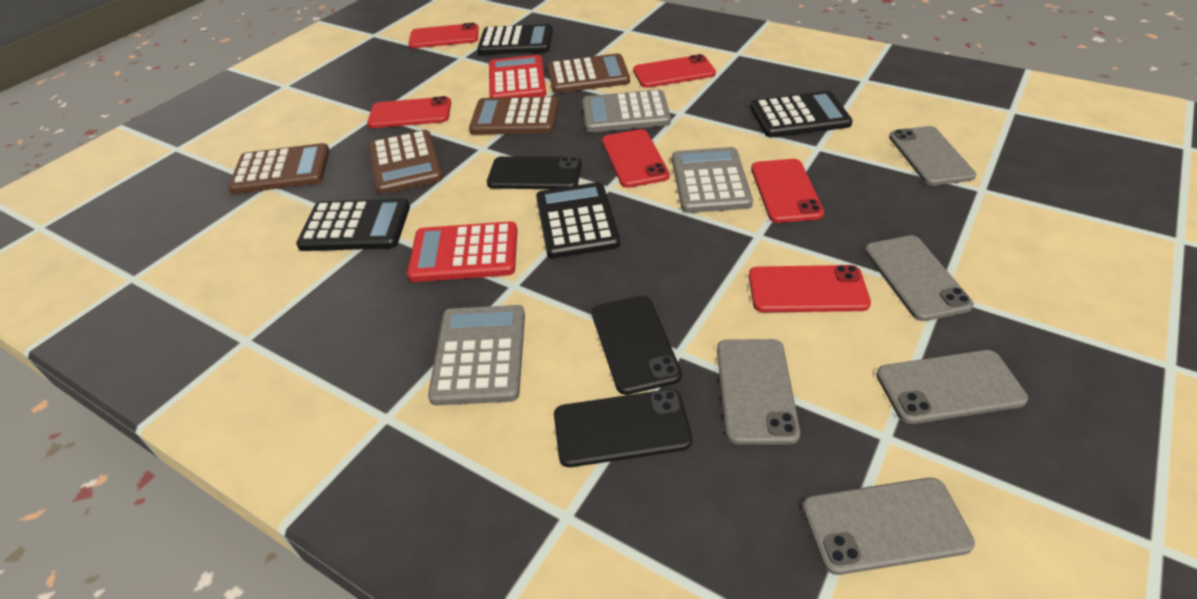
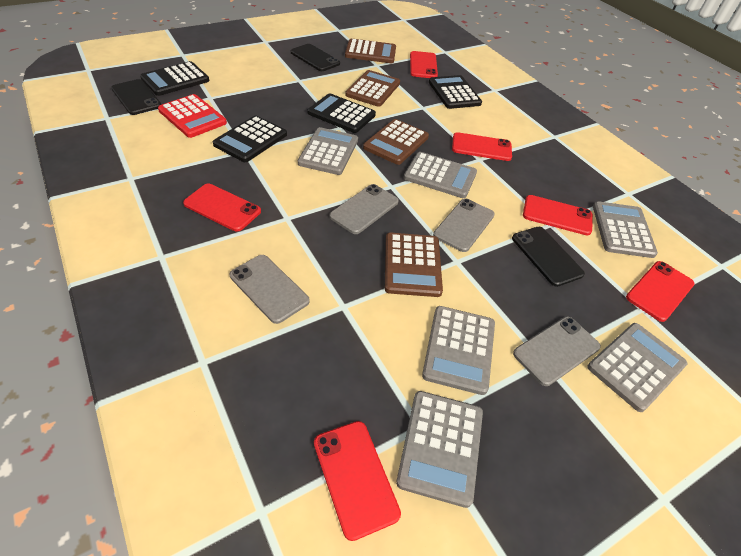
grey calculator: 3 -> 6
grey phone: 5 -> 4
red calculator: 2 -> 1

